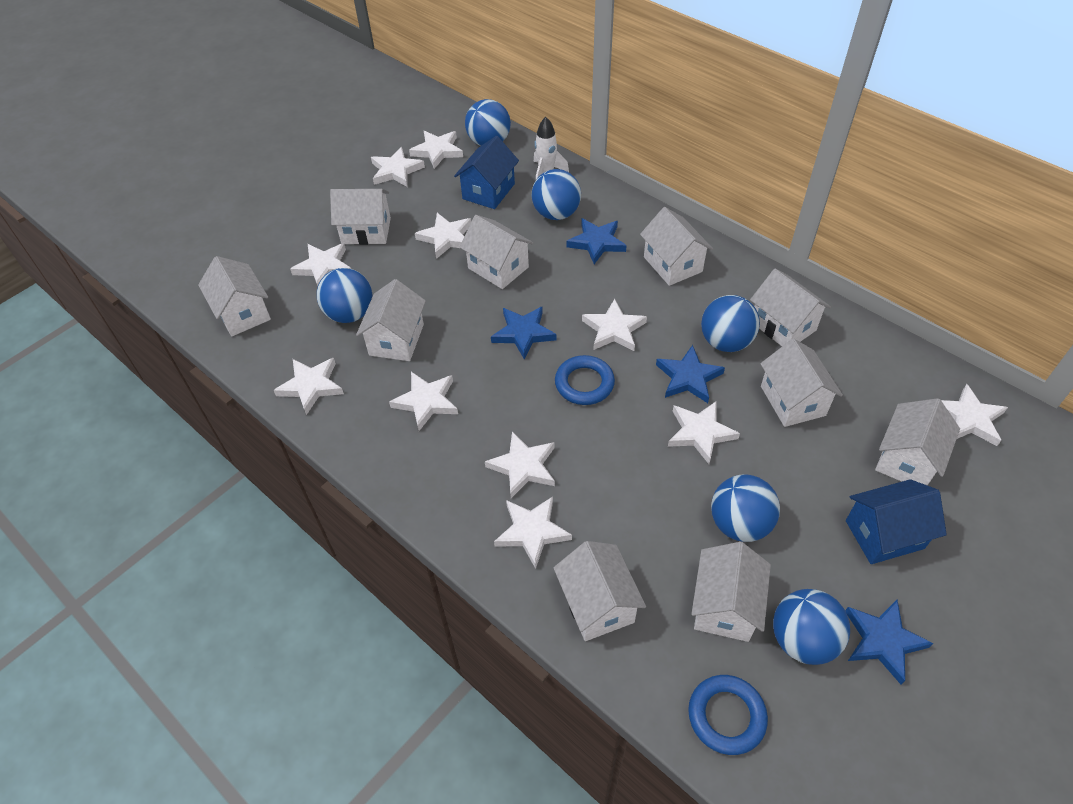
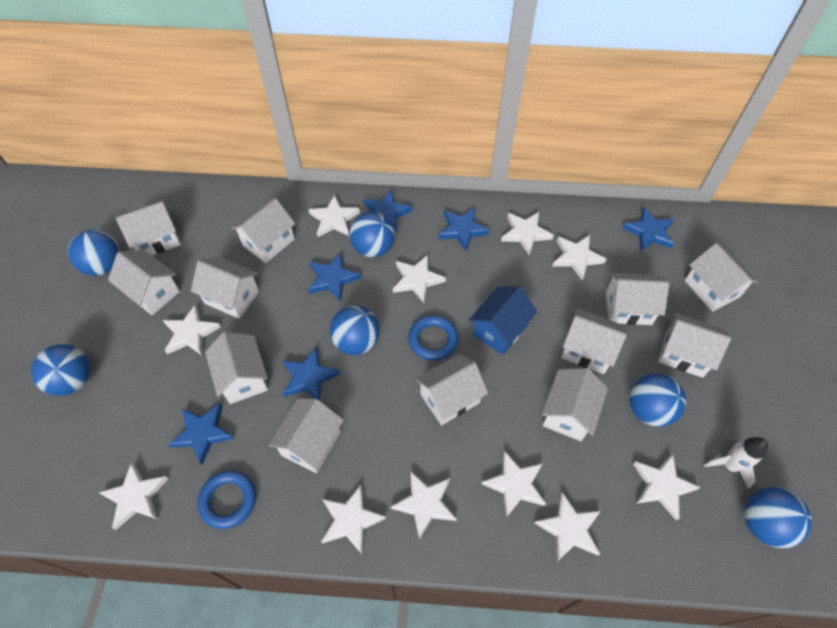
blue house: 2 -> 1
blue star: 4 -> 6
white house: 10 -> 12

